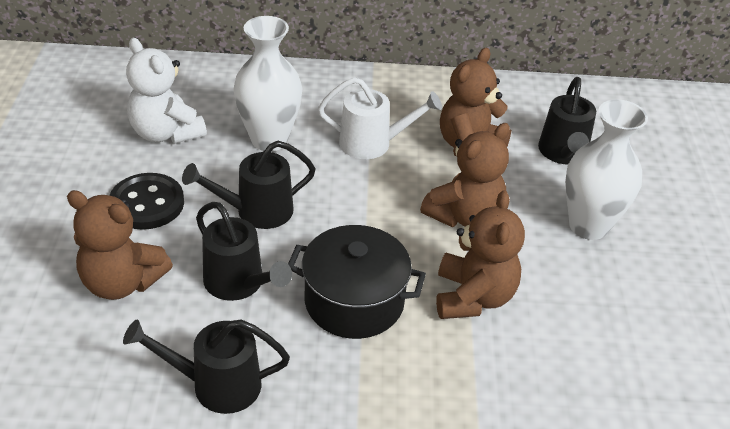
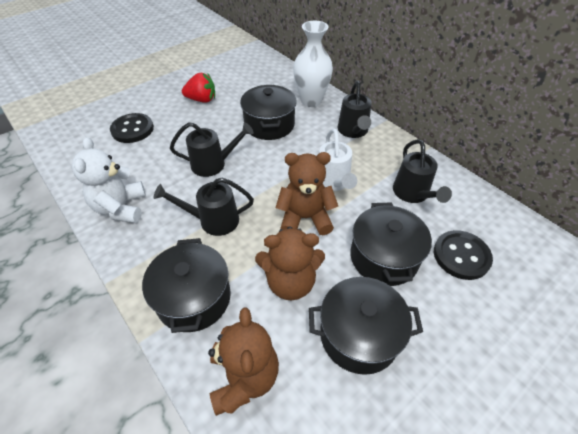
black button: 1 -> 2
black pot: 1 -> 4
brown teddy bear: 4 -> 3
red strawberry: 0 -> 1
white vase: 2 -> 1

